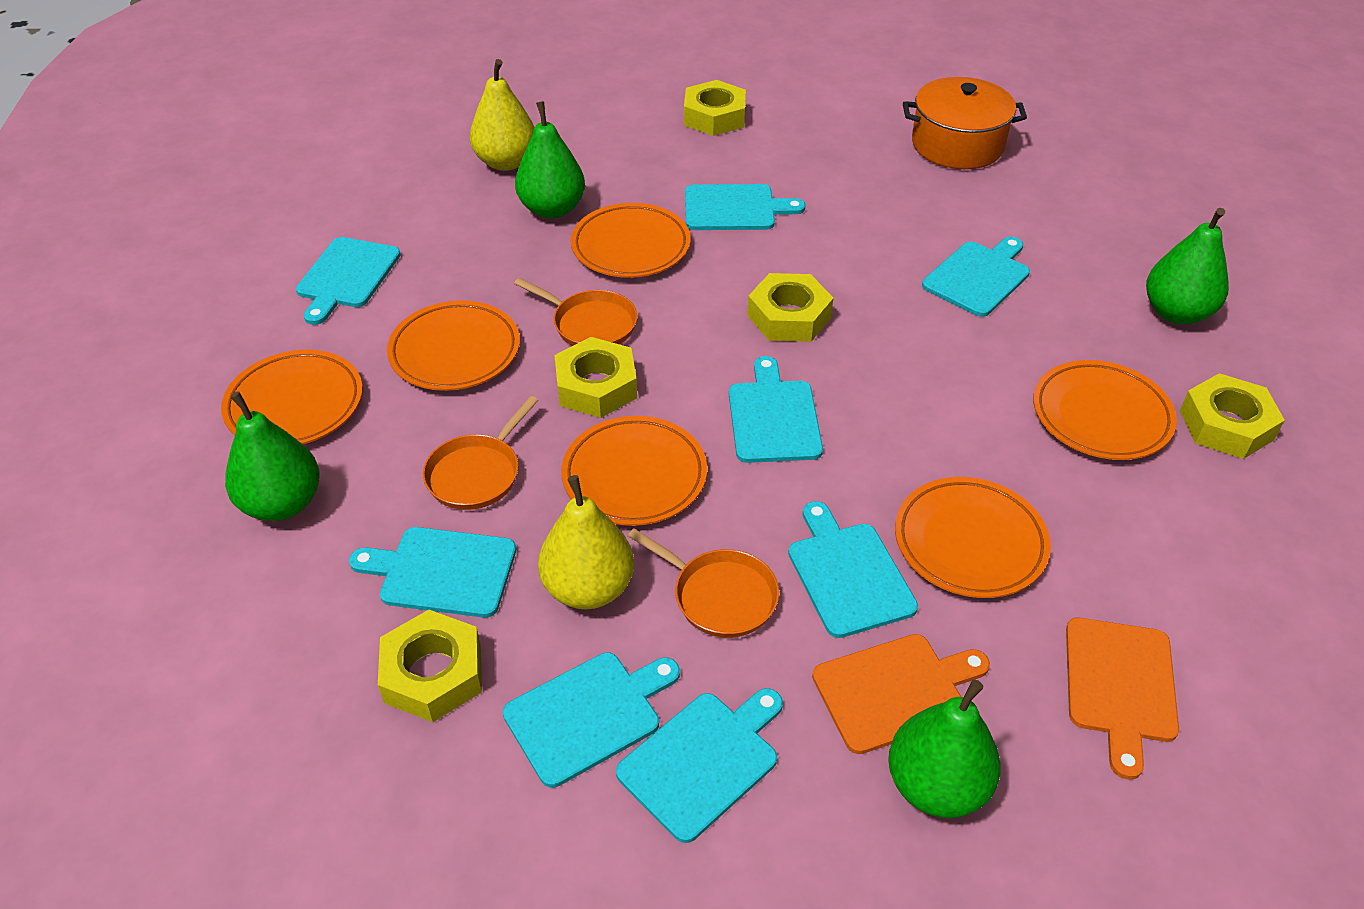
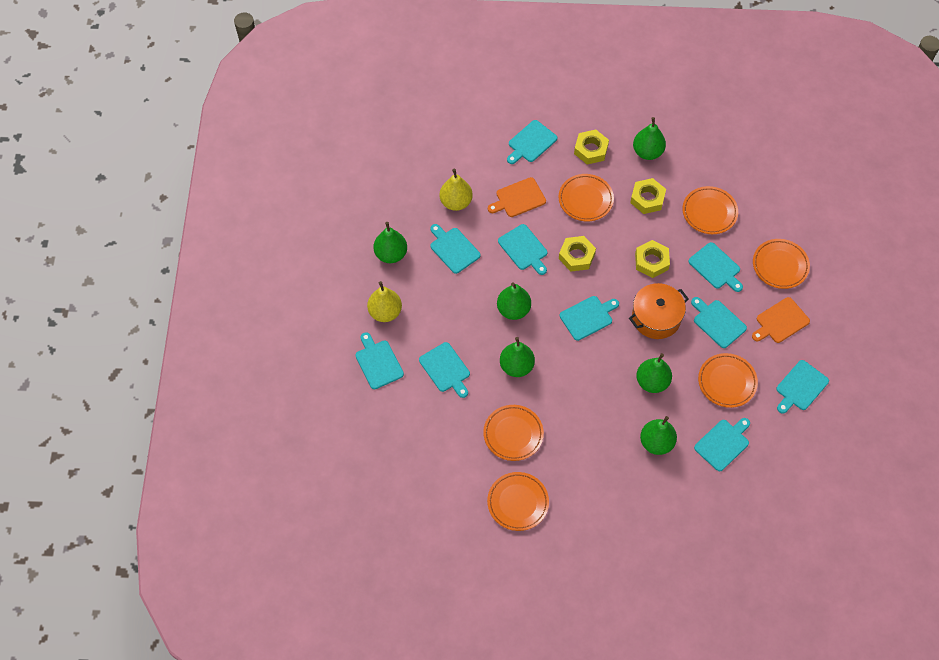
green pear: 4 -> 6
orange pan: 3 -> 0
turquoise cutting board: 8 -> 10
yellow nut: 5 -> 4

